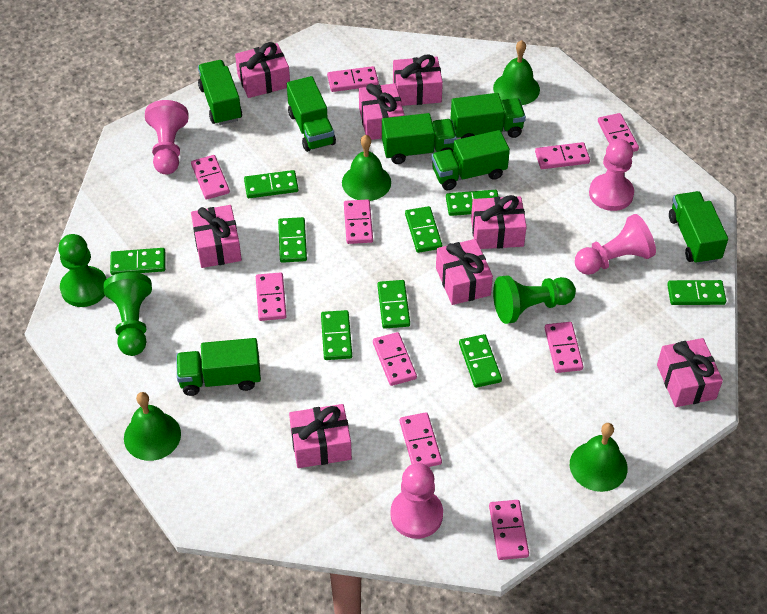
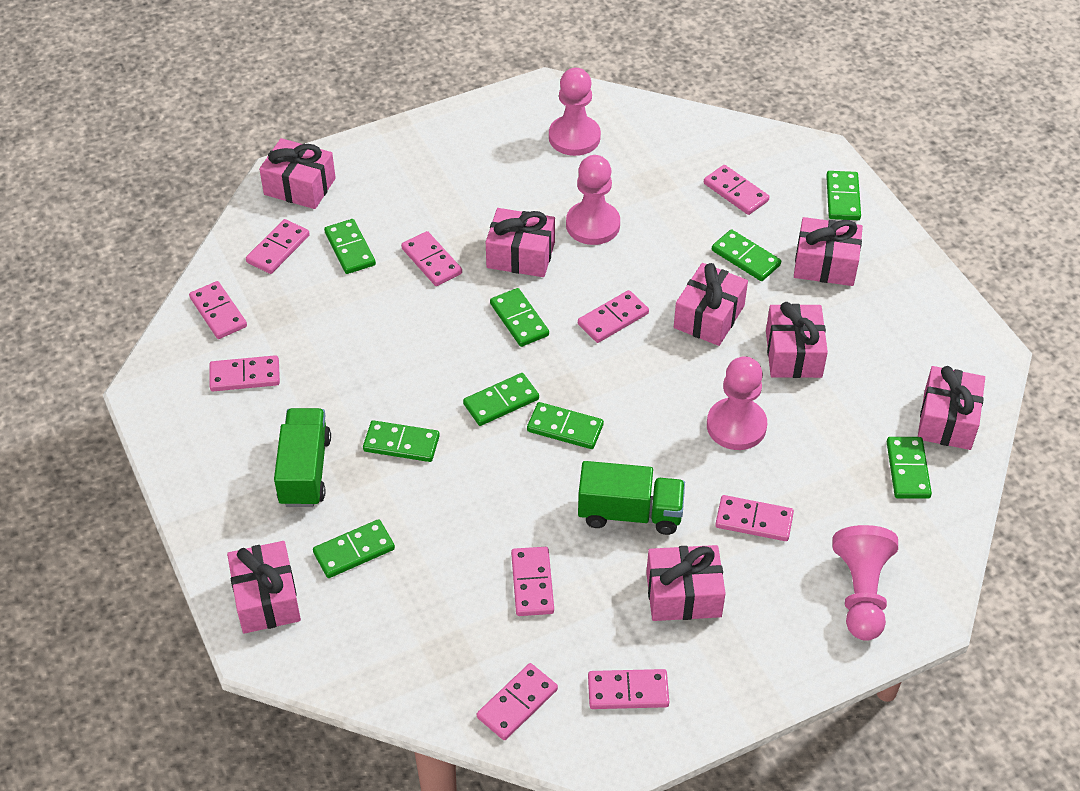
green bell: 4 -> 0
green pawn: 3 -> 0
green truck: 7 -> 2

